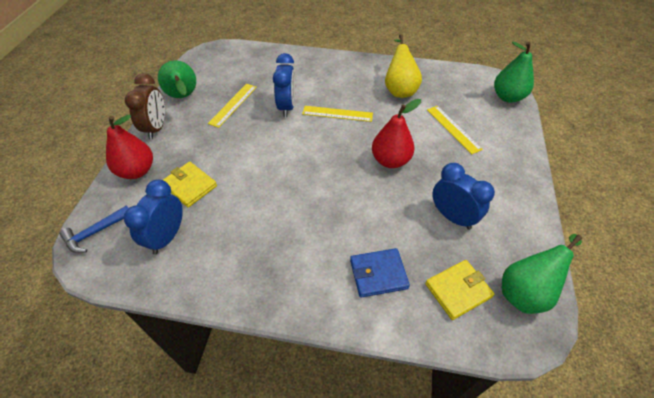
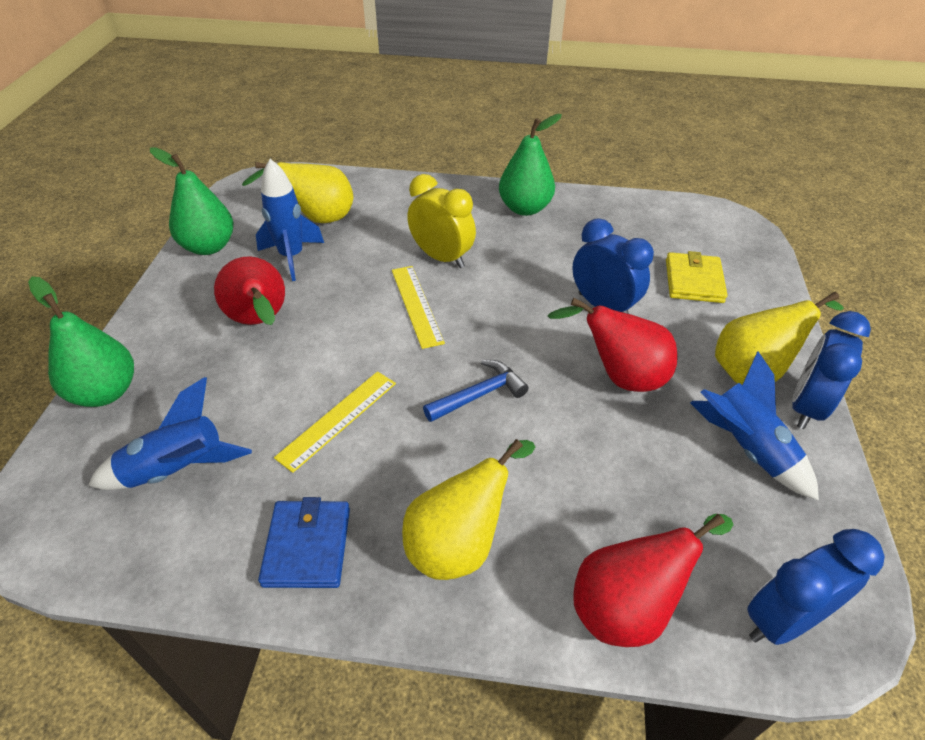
blue rocket: 0 -> 3
brown clock: 1 -> 0
red pear: 2 -> 3
yellow clock: 0 -> 1
yellow pear: 1 -> 3
yellow ruler: 3 -> 2
yellow wallet: 2 -> 1

